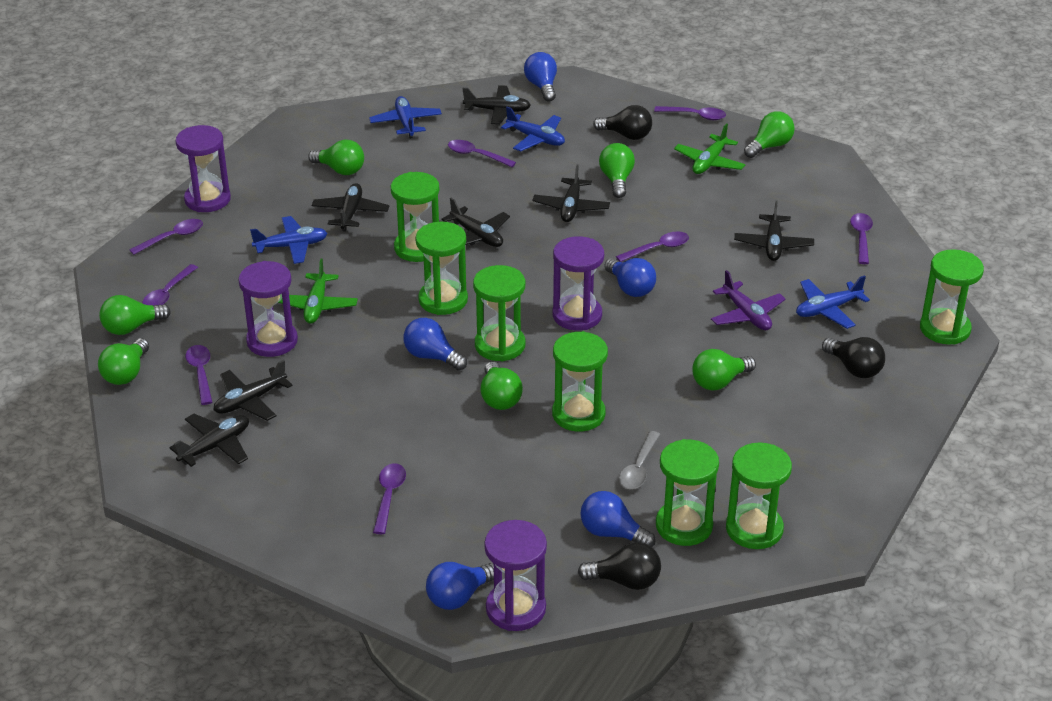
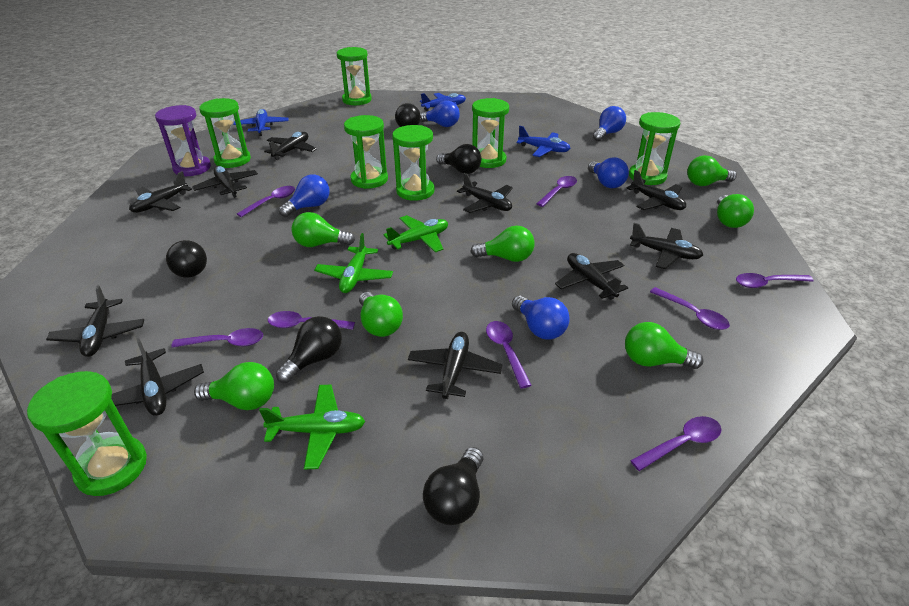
black light bulb: 3 -> 5
black plane: 7 -> 10
blue plane: 4 -> 3
green plane: 2 -> 3
grey spoon: 1 -> 0
purple hourglass: 4 -> 1
purple plane: 1 -> 0

